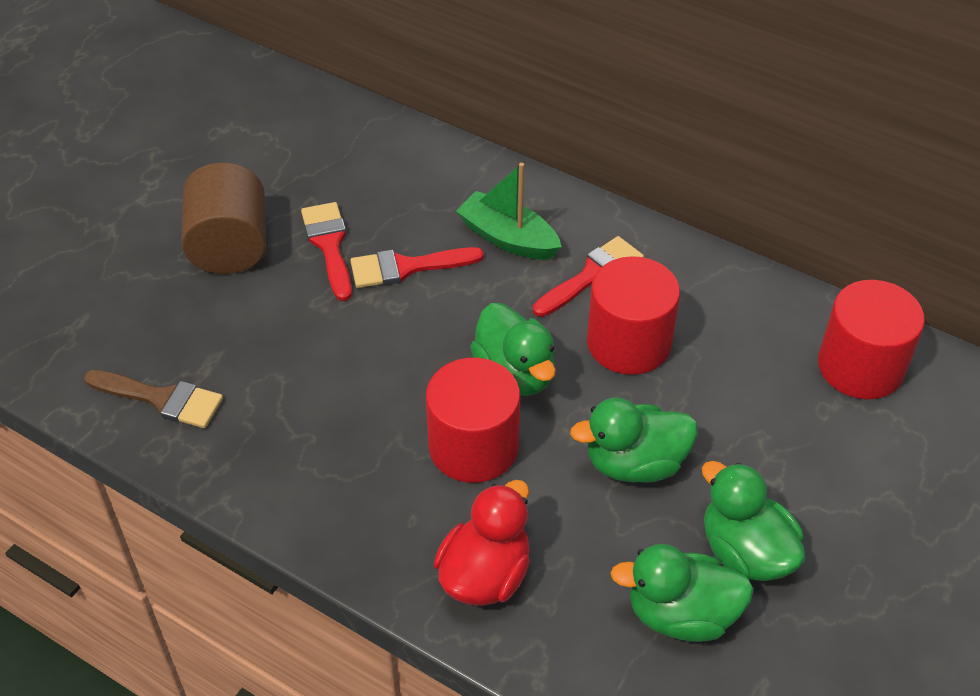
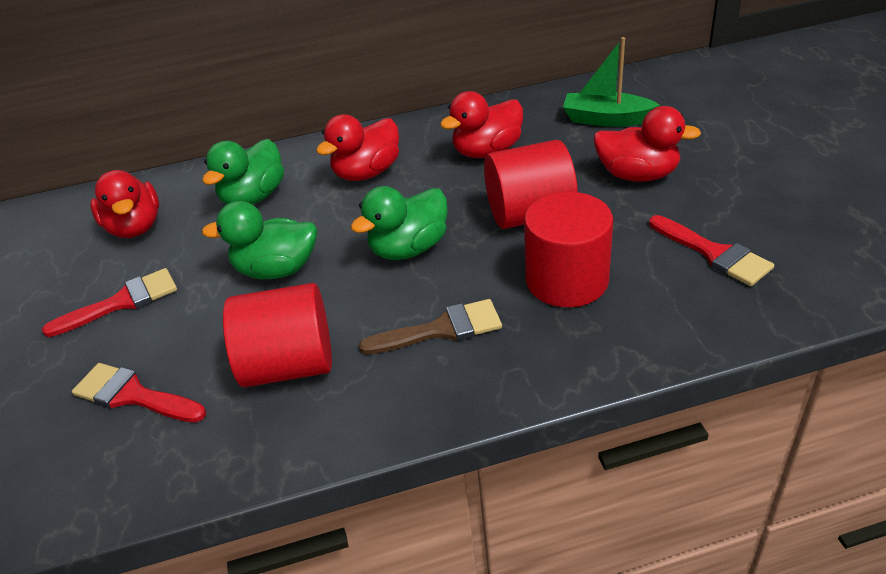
brown cylinder: 1 -> 0
green duck: 4 -> 3
red duck: 1 -> 4

